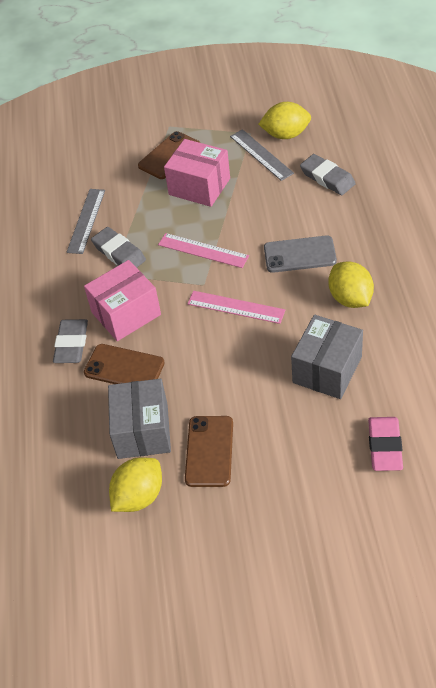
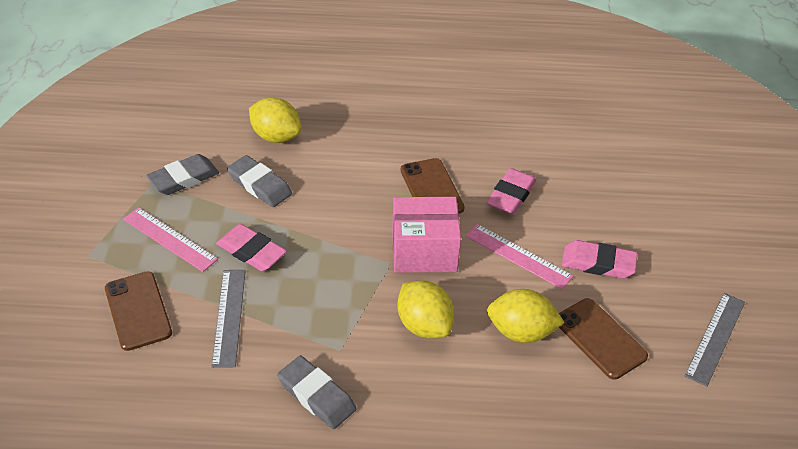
grey box: 2 -> 0
grey phone: 1 -> 0
pink box: 2 -> 1
pink eraser: 1 -> 3

